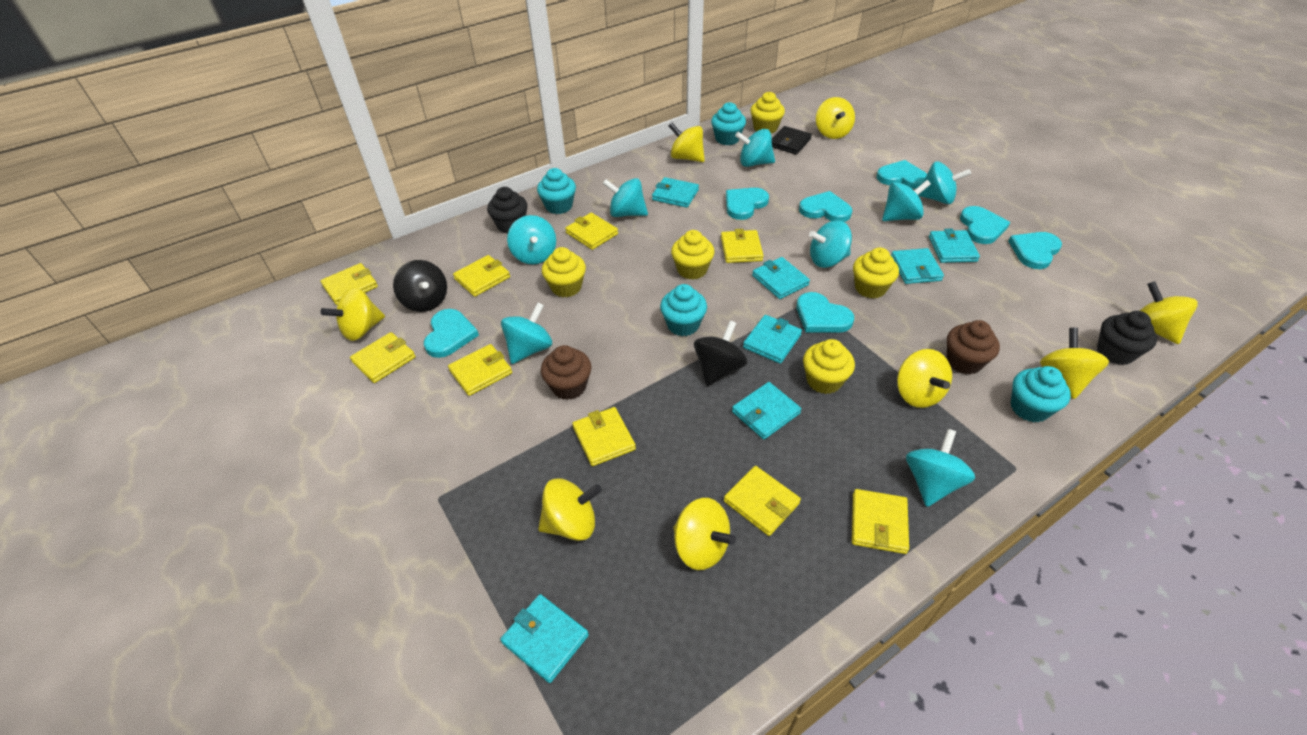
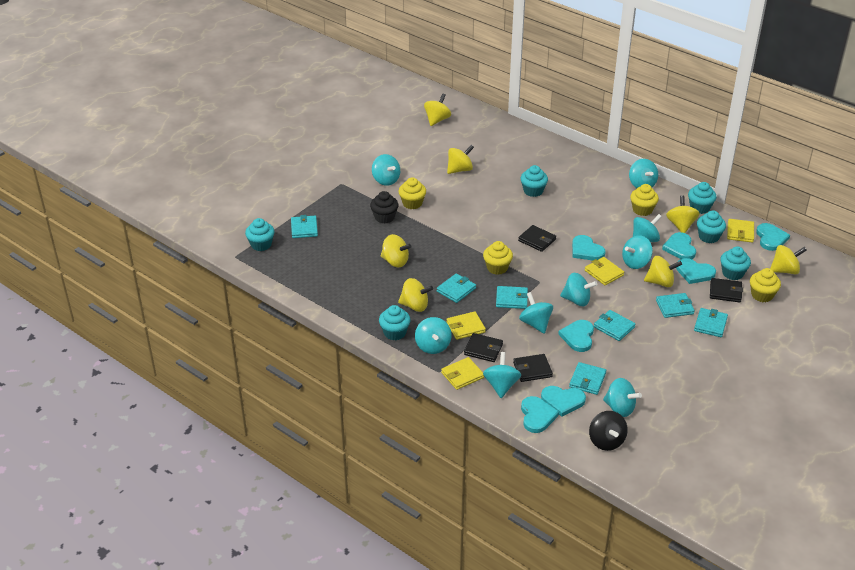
black cupcake: 2 -> 1
black spinning top: 2 -> 1
black wallet: 1 -> 4
brown cupcake: 2 -> 0
turquoise cupcake: 4 -> 6
turquoise spinning top: 8 -> 9
yellow cupcake: 5 -> 4
yellow spinning top: 8 -> 7
yellow wallet: 9 -> 4

